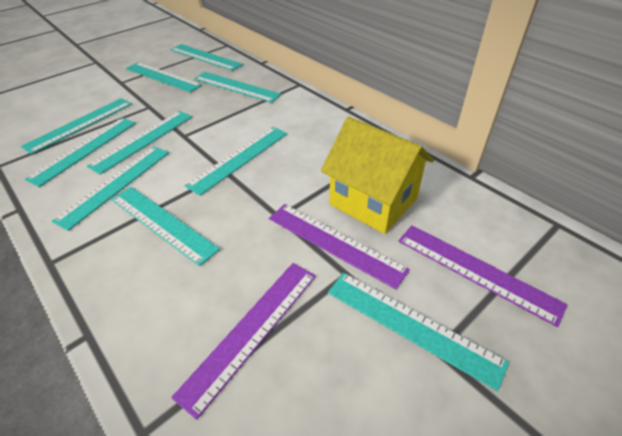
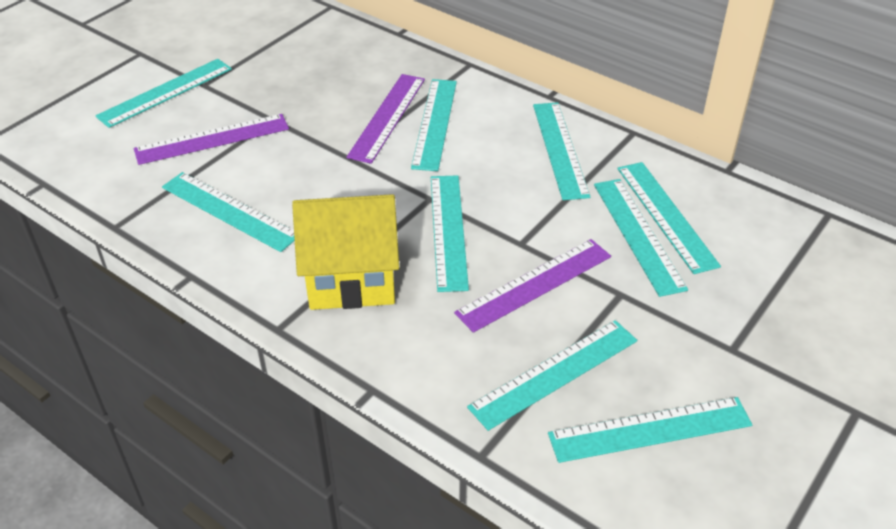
turquoise ruler: 10 -> 9

